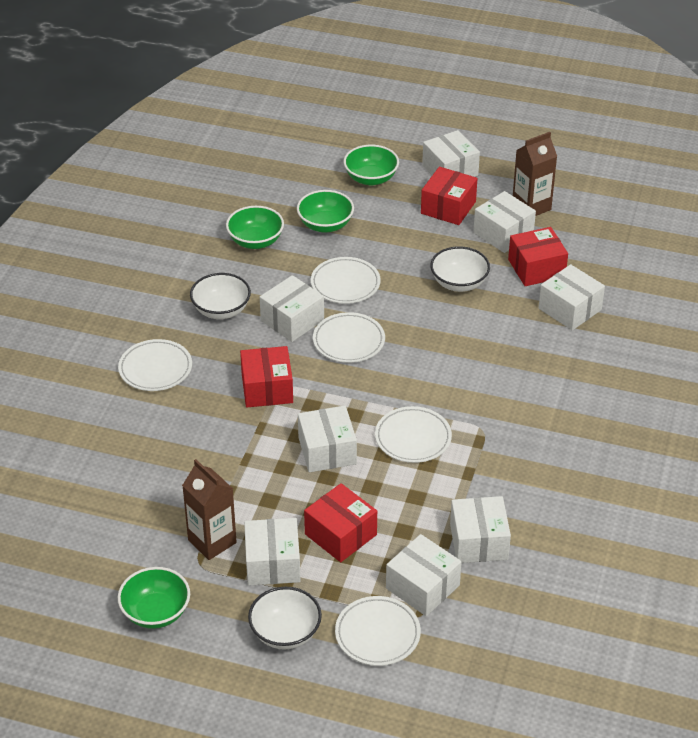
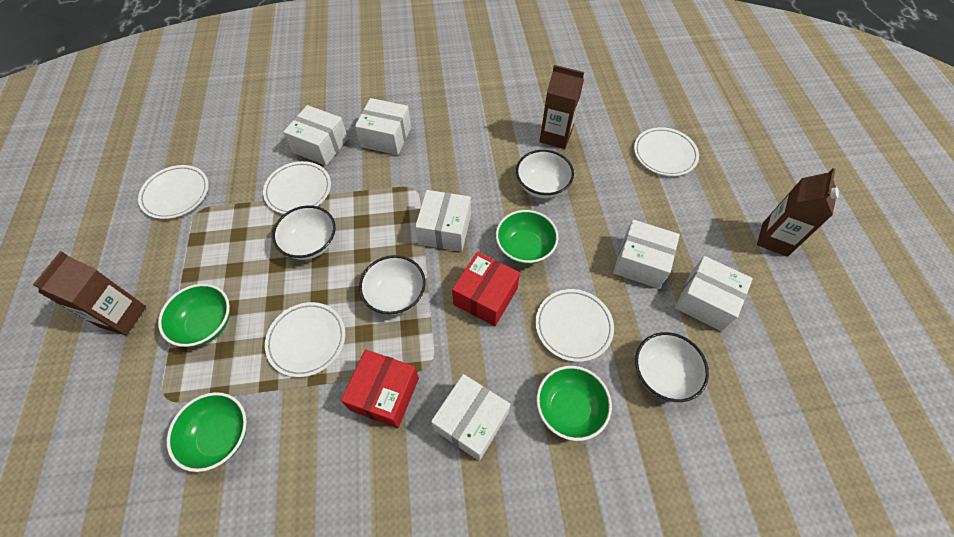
brown carton: 2 -> 3
red box: 4 -> 2
white bowl: 3 -> 4
white box: 8 -> 6

